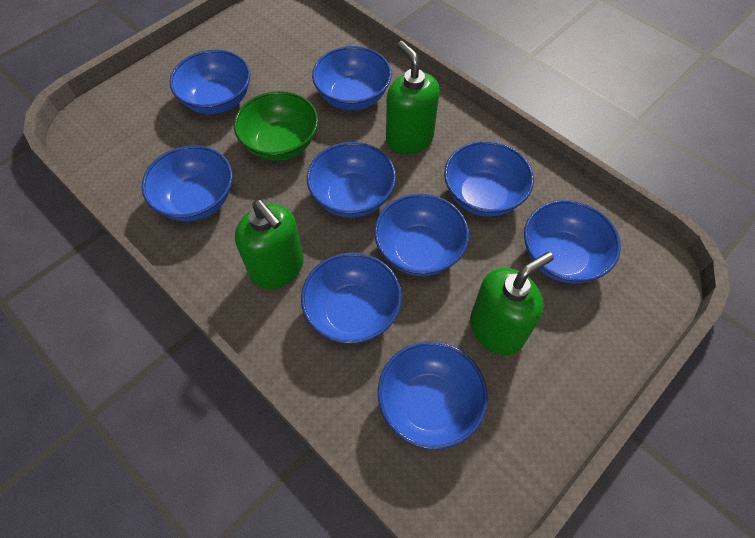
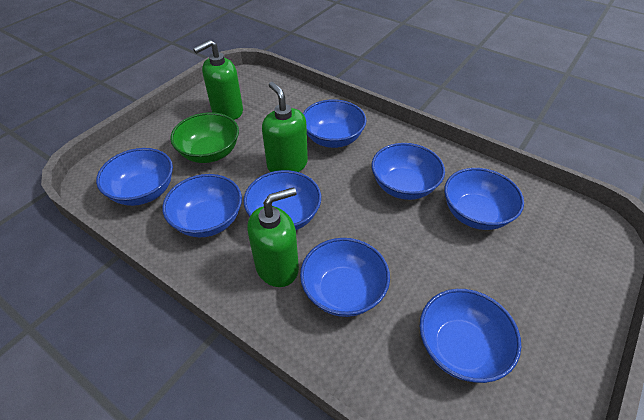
blue bowl: 9 -> 8

